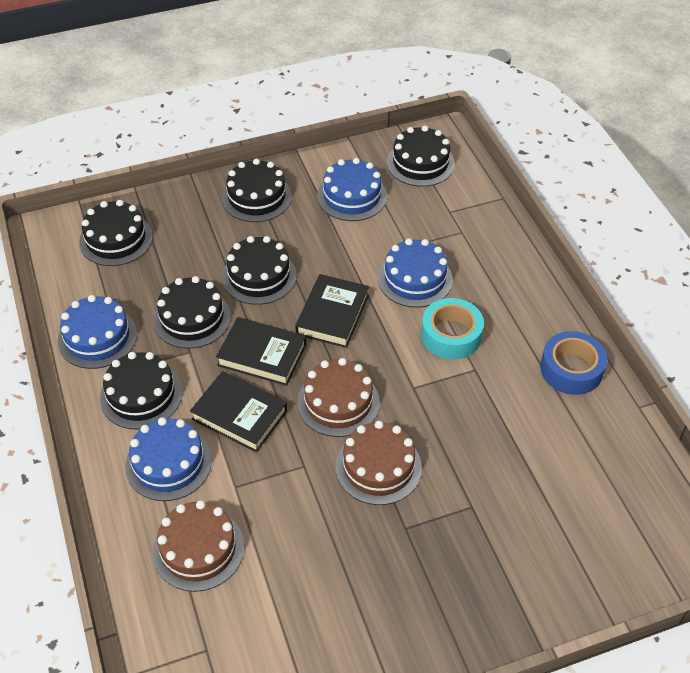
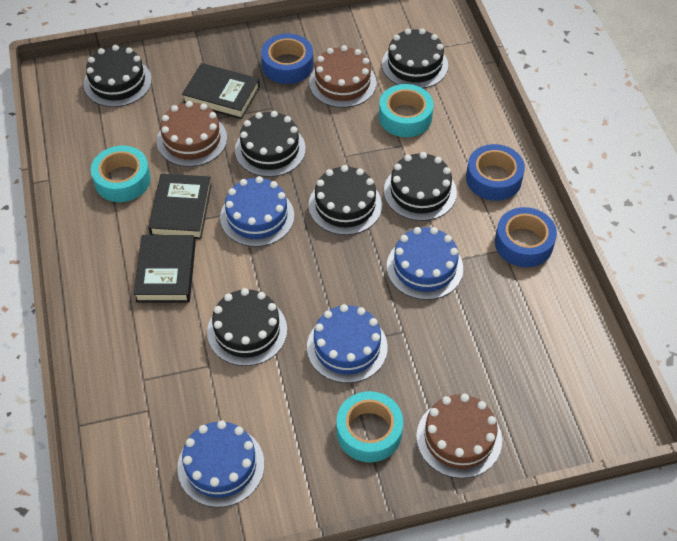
blue tape: 1 -> 3
turquoise tape: 1 -> 3

